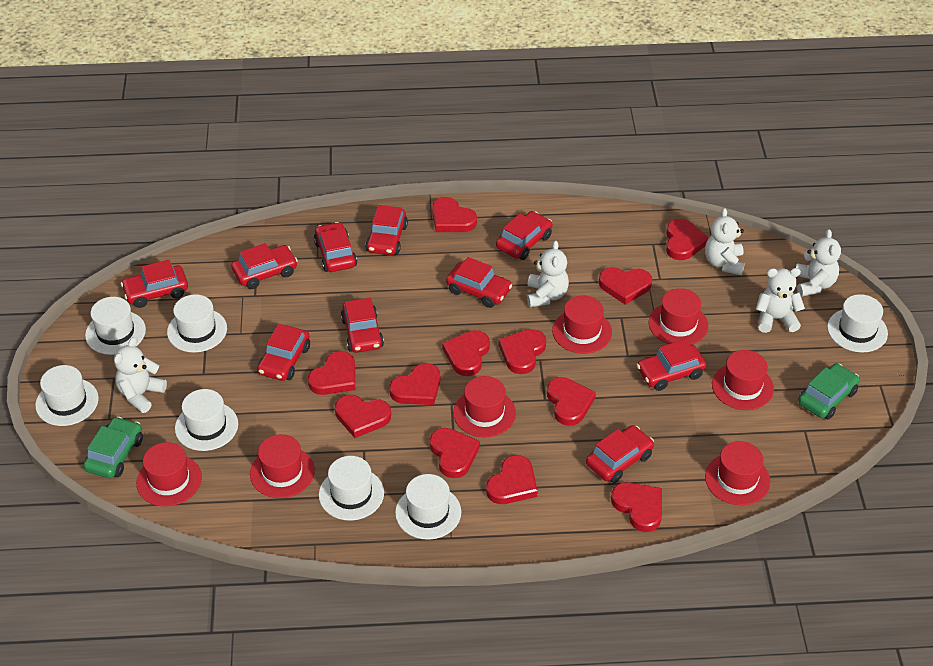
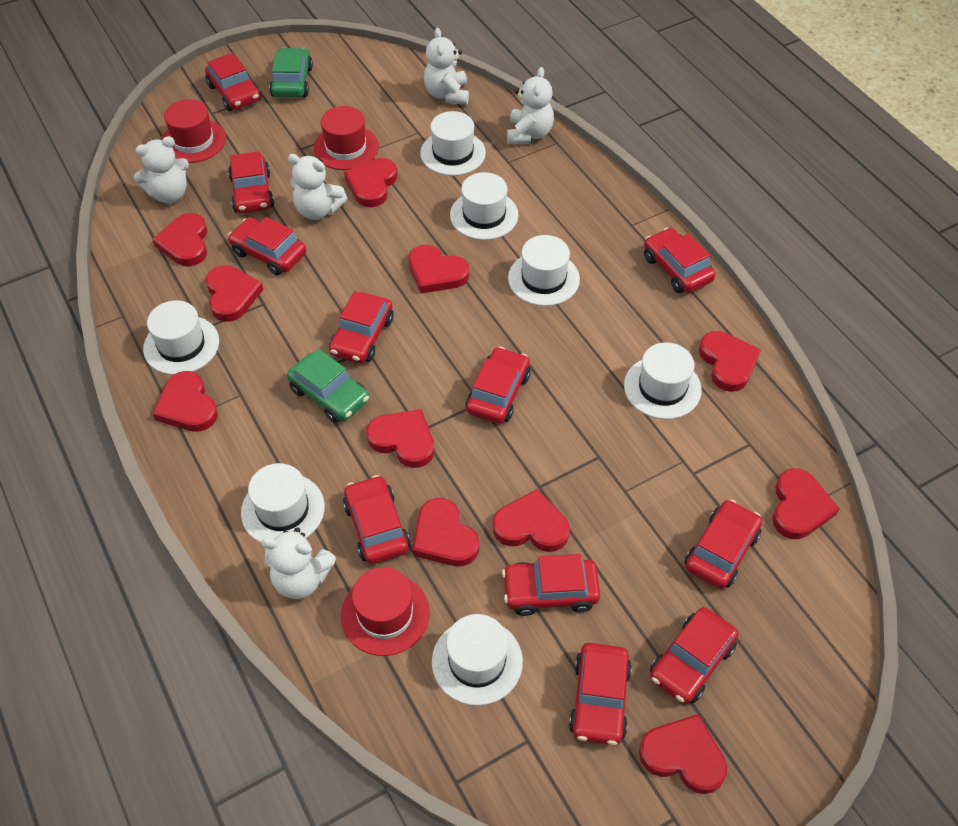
red car: 10 -> 11
red hat: 7 -> 3
red heart: 12 -> 11

